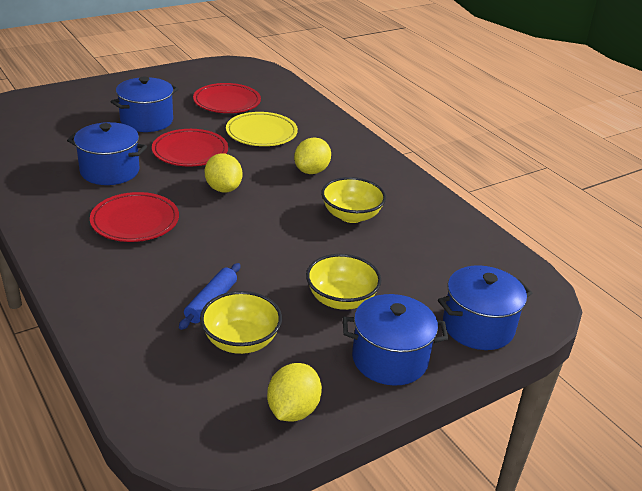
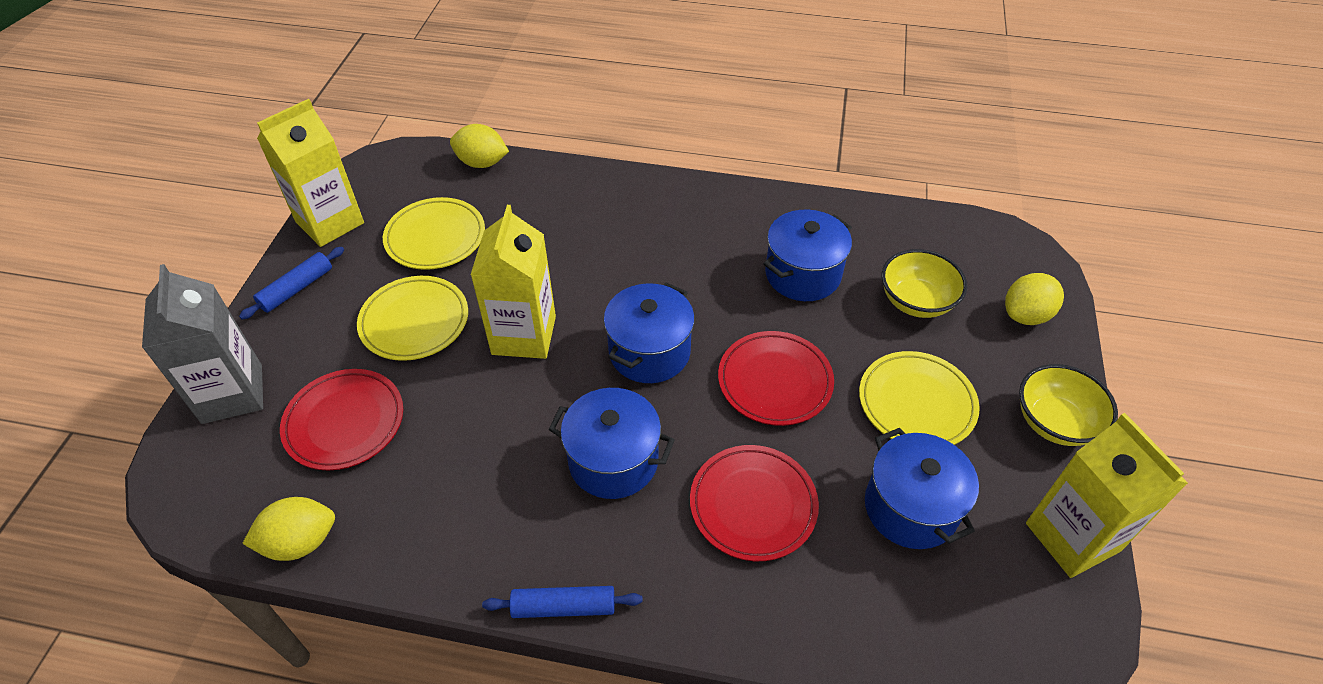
blue rolling pin: 1 -> 2
grey carton: 0 -> 1
yellow bowl: 3 -> 2
yellow carton: 0 -> 3
yellow plate: 1 -> 3

